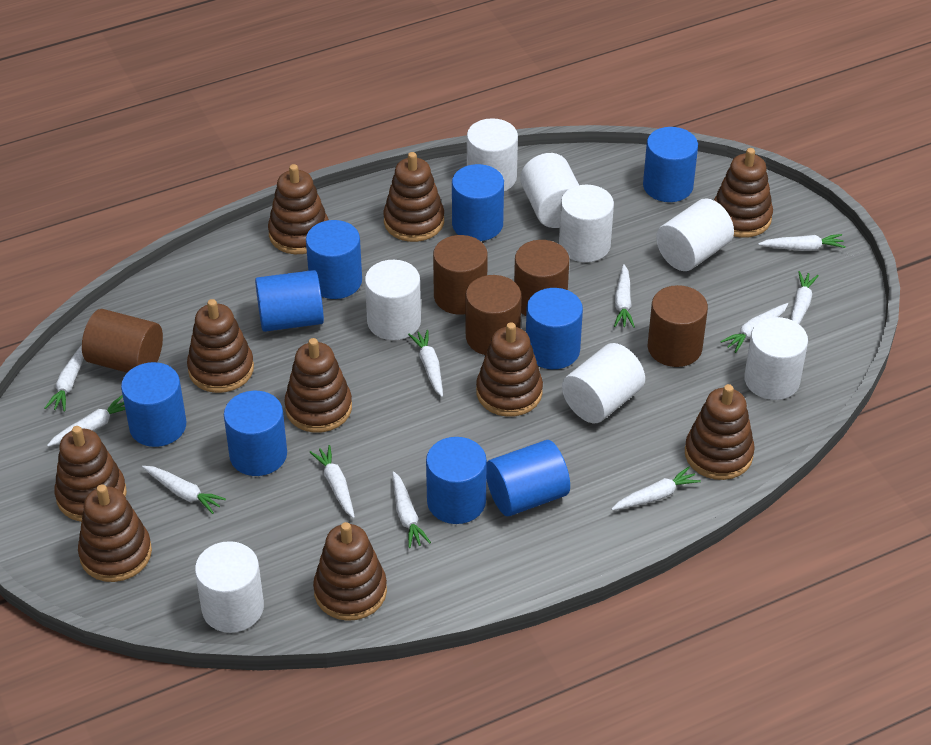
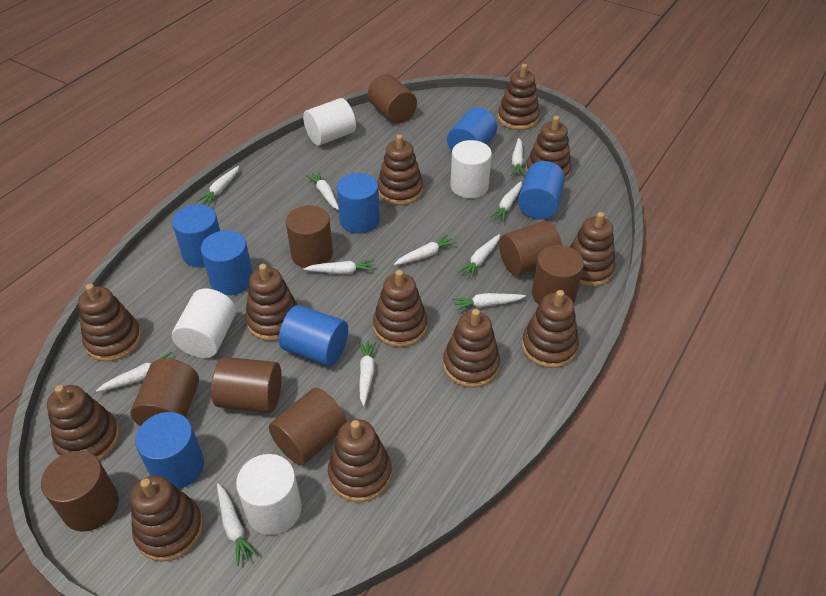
blue cylinder: 9 -> 7
brown cylinder: 5 -> 8
brown stacking toy: 10 -> 12
white cylinder: 8 -> 4

